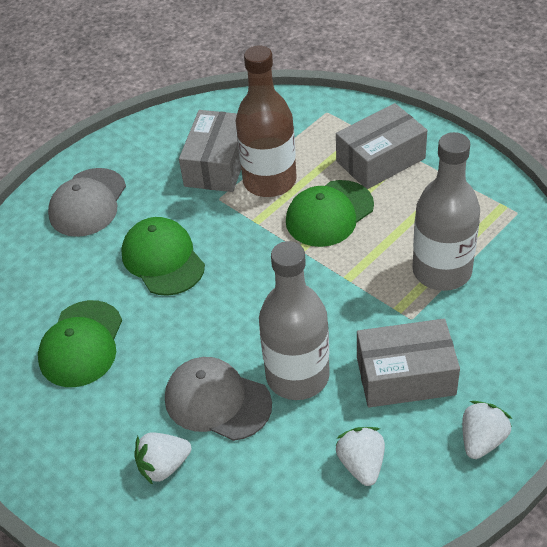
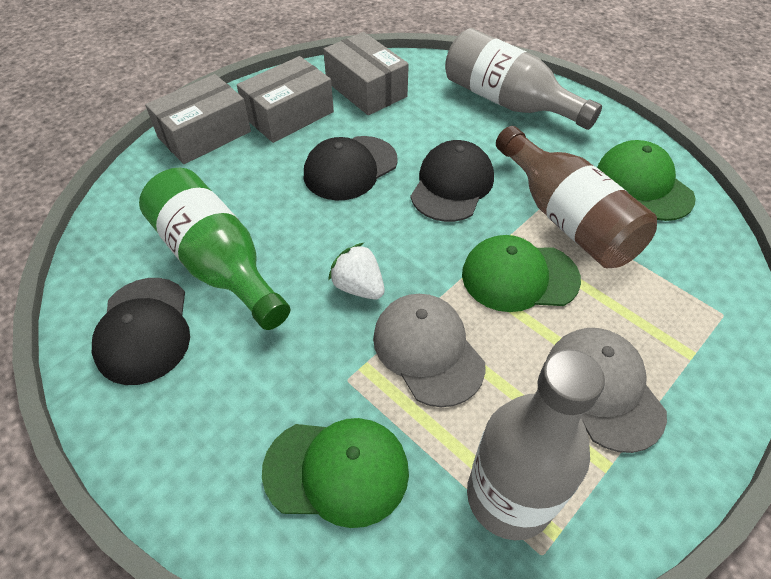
black cap: 0 -> 3
green bottle: 0 -> 1
white strawberry: 3 -> 1

